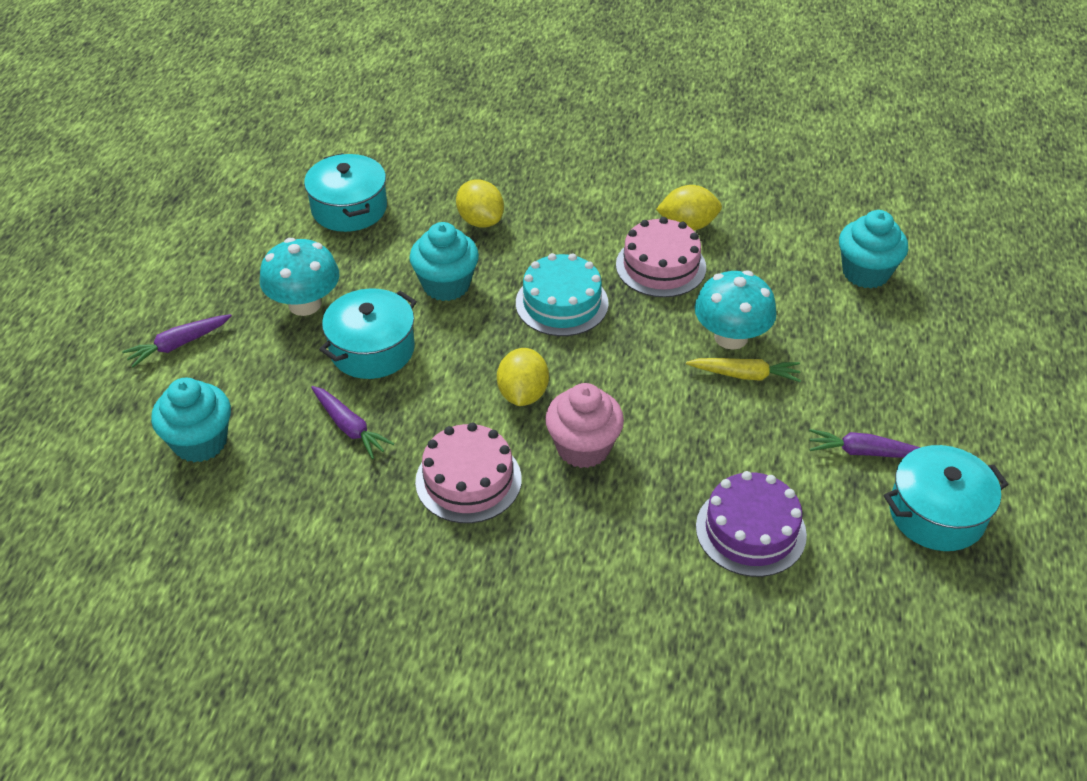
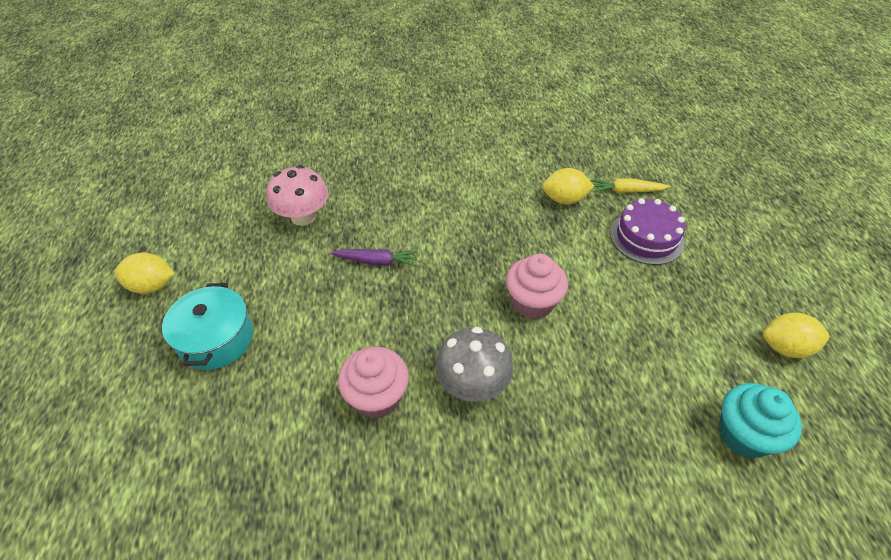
grey mushroom: 0 -> 1
pink cake: 2 -> 0
pink cupcake: 1 -> 2
pink mushroom: 0 -> 1
purple carrot: 3 -> 1
turquoise cake: 1 -> 0
turquoise cupcake: 3 -> 1
turquoise mushroom: 2 -> 0
turquoise pot: 3 -> 1

